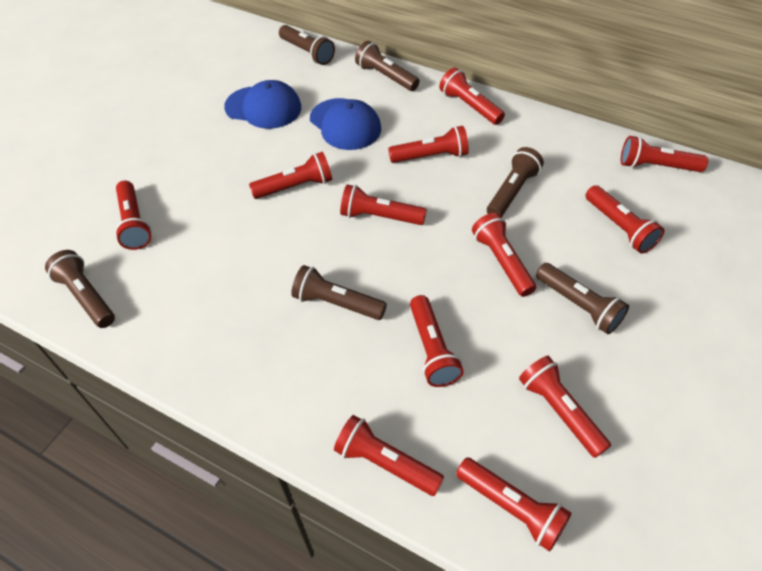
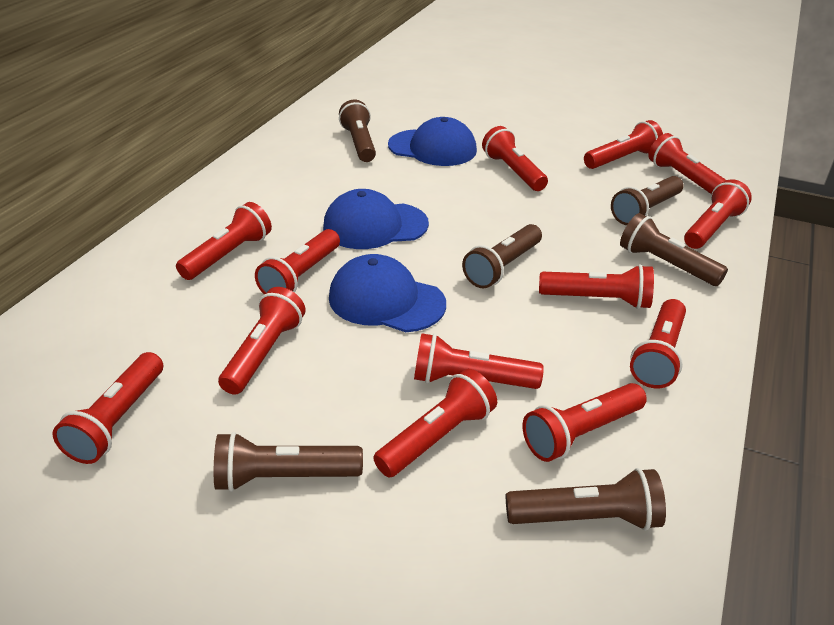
blue cap: 2 -> 3
red flashlight: 12 -> 13

